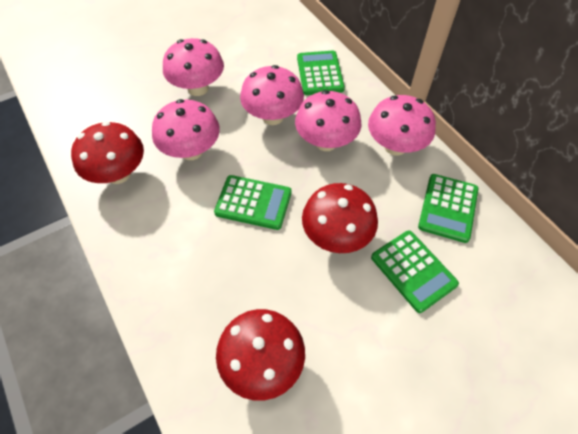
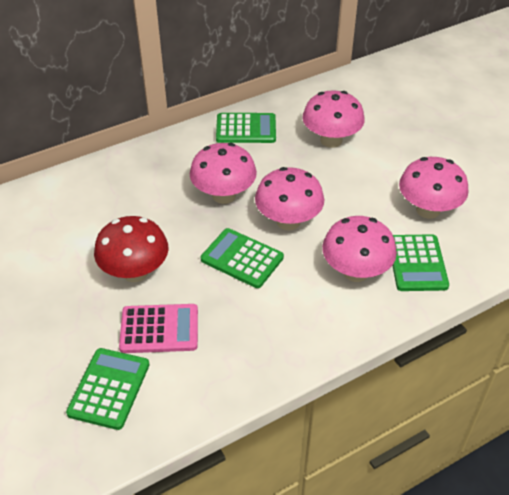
pink calculator: 0 -> 1
red mushroom: 3 -> 1

